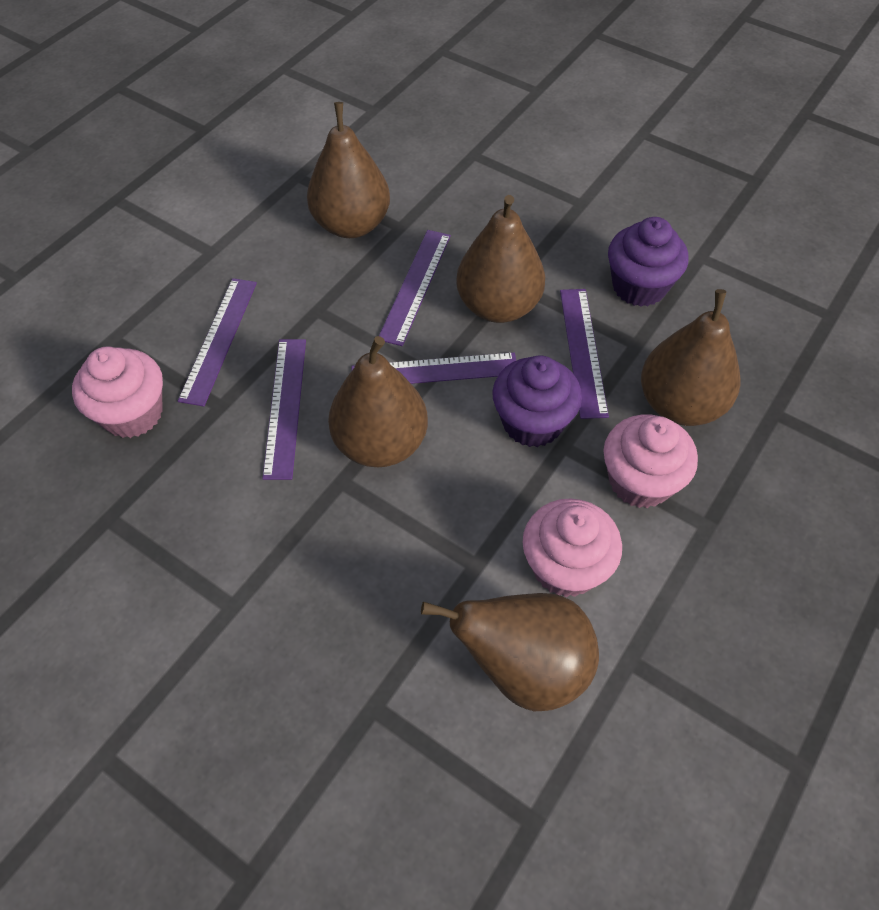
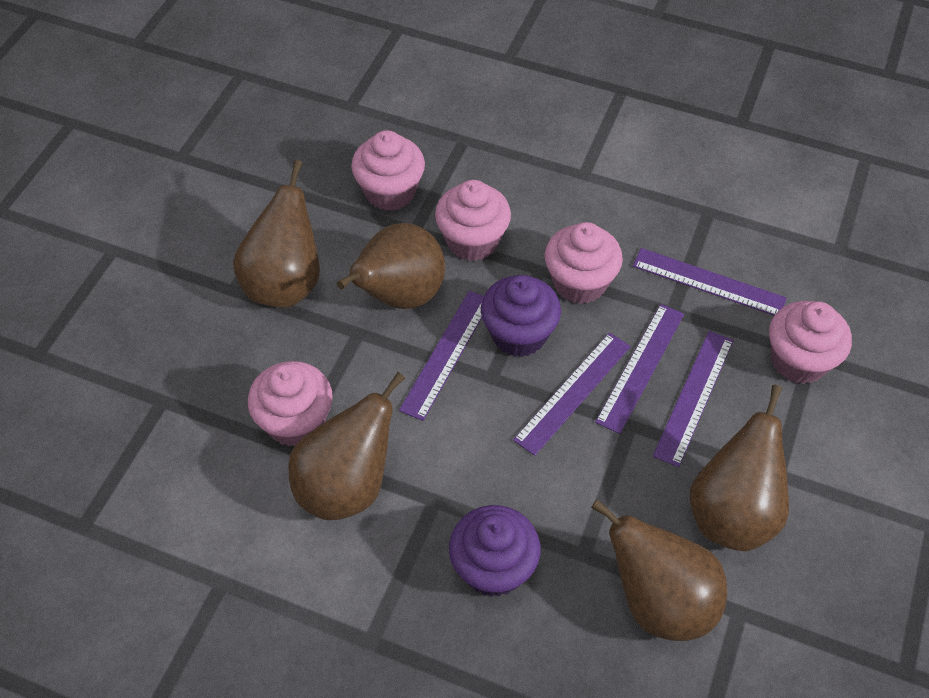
pink cupcake: 3 -> 5

